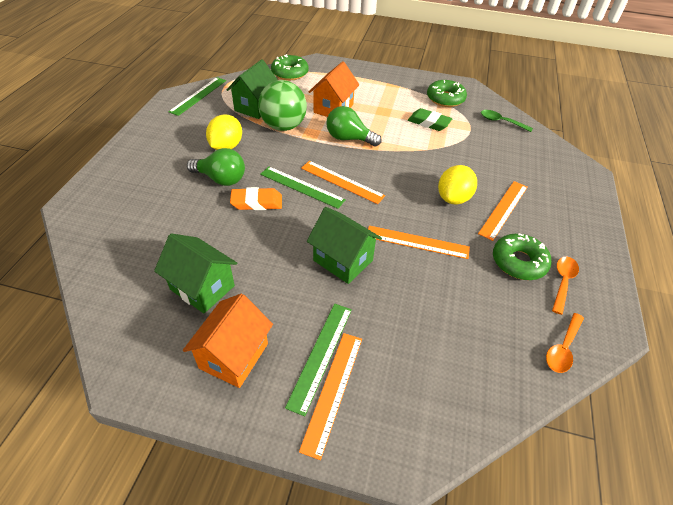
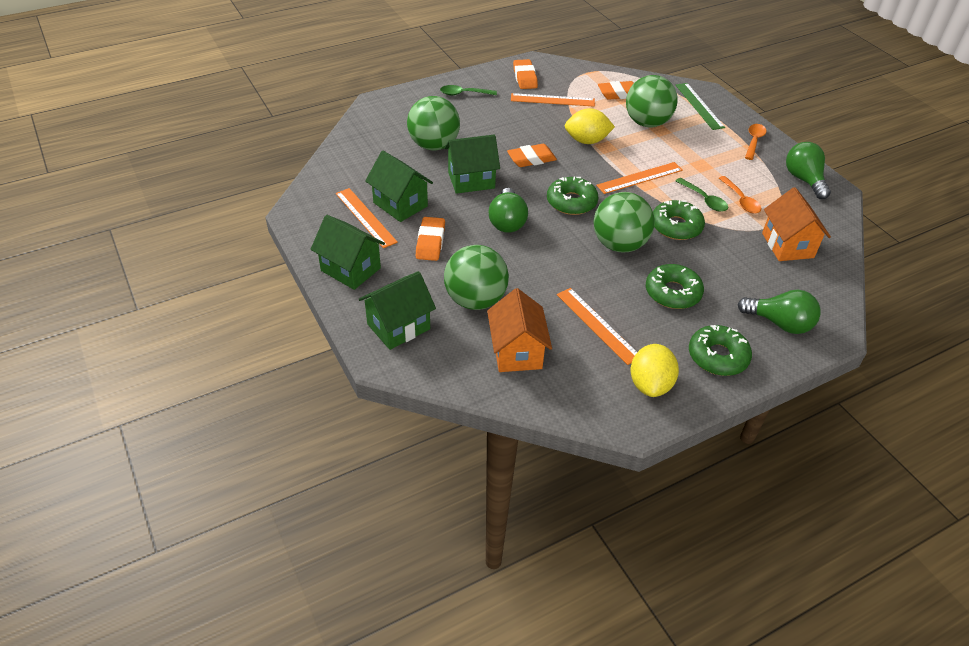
green ball: 1 -> 4
green donut: 3 -> 4
green eraser: 1 -> 0
green house: 3 -> 4
green light bulb: 2 -> 3
green ruler: 3 -> 1
green spoon: 1 -> 2
orange eraser: 1 -> 4

